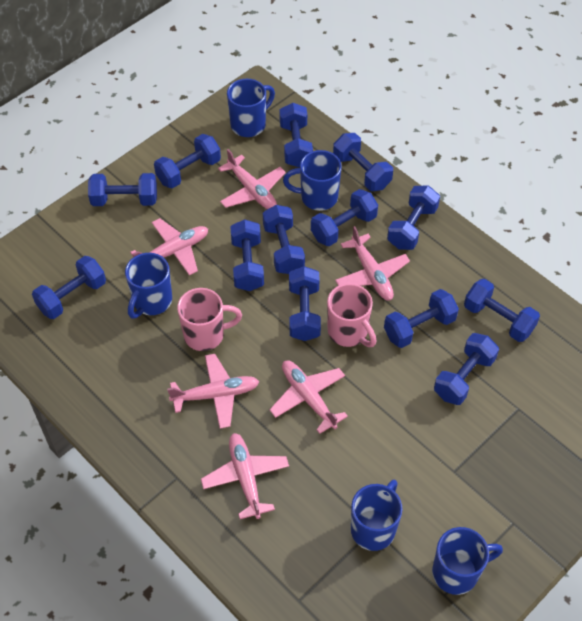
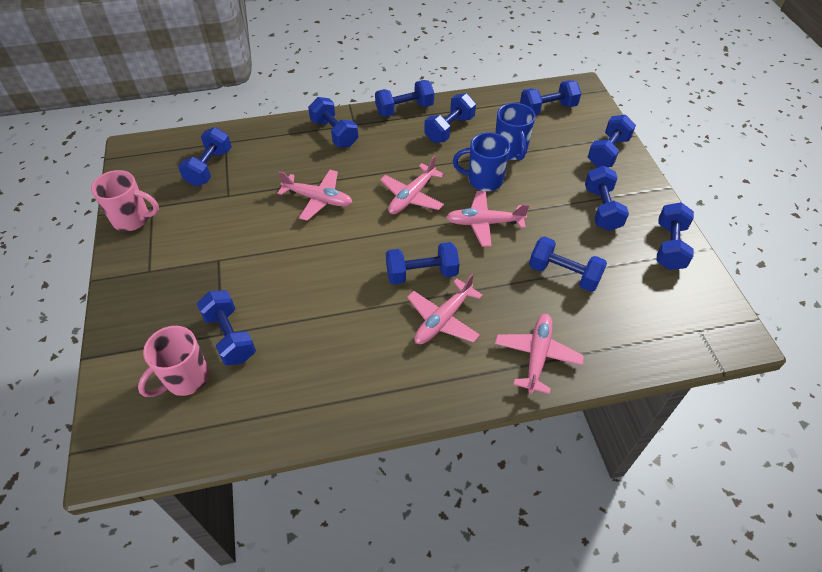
blue dumbbell: 13 -> 11
blue mug: 5 -> 2
pink plane: 6 -> 5

